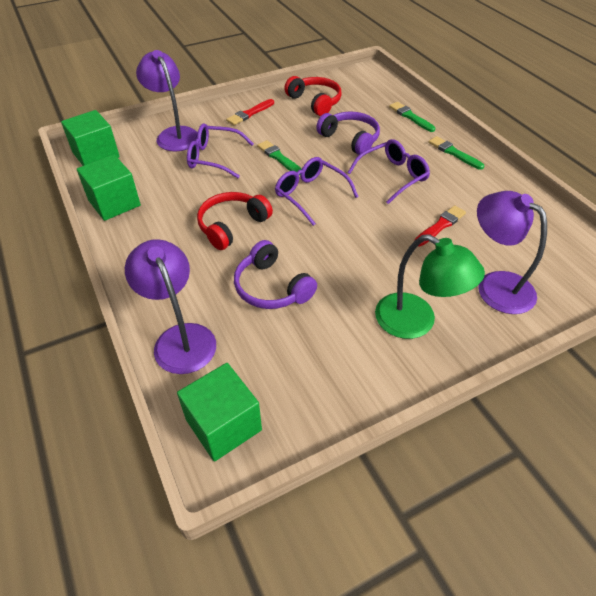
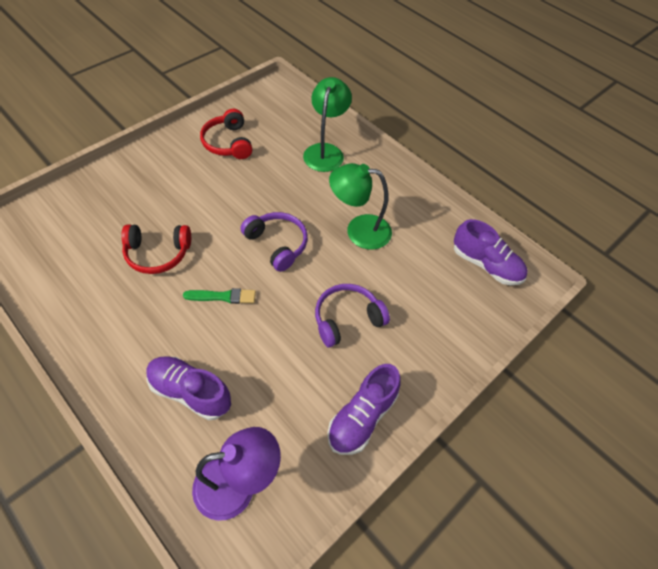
green brush: 3 -> 1
green cube: 3 -> 0
green lamp: 1 -> 2
purple glasses: 3 -> 0
purple lamp: 3 -> 1
purple shoe: 0 -> 3
red brush: 2 -> 0

